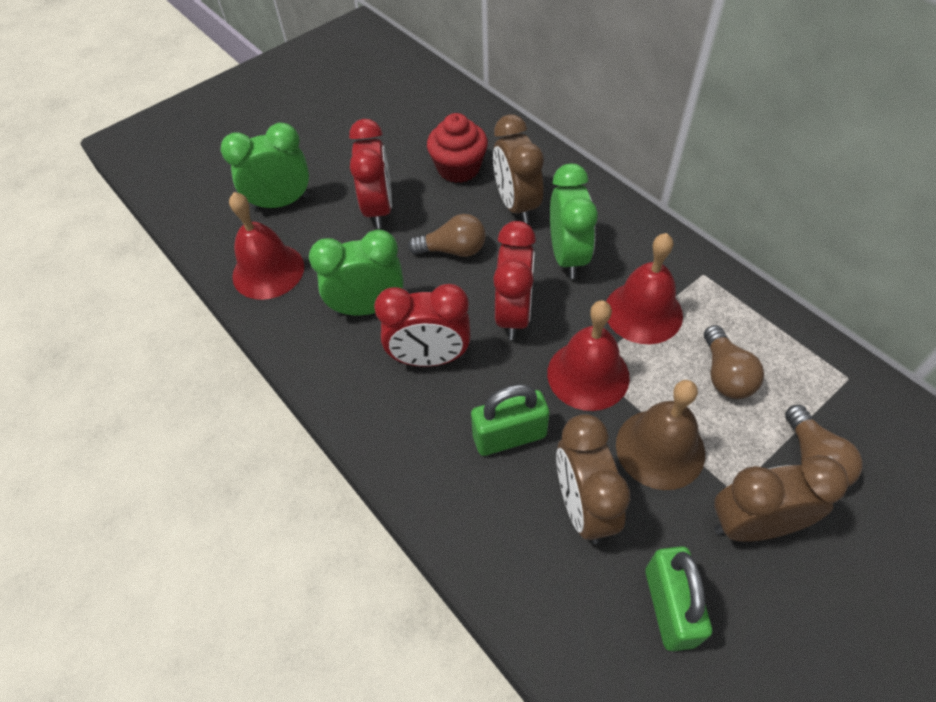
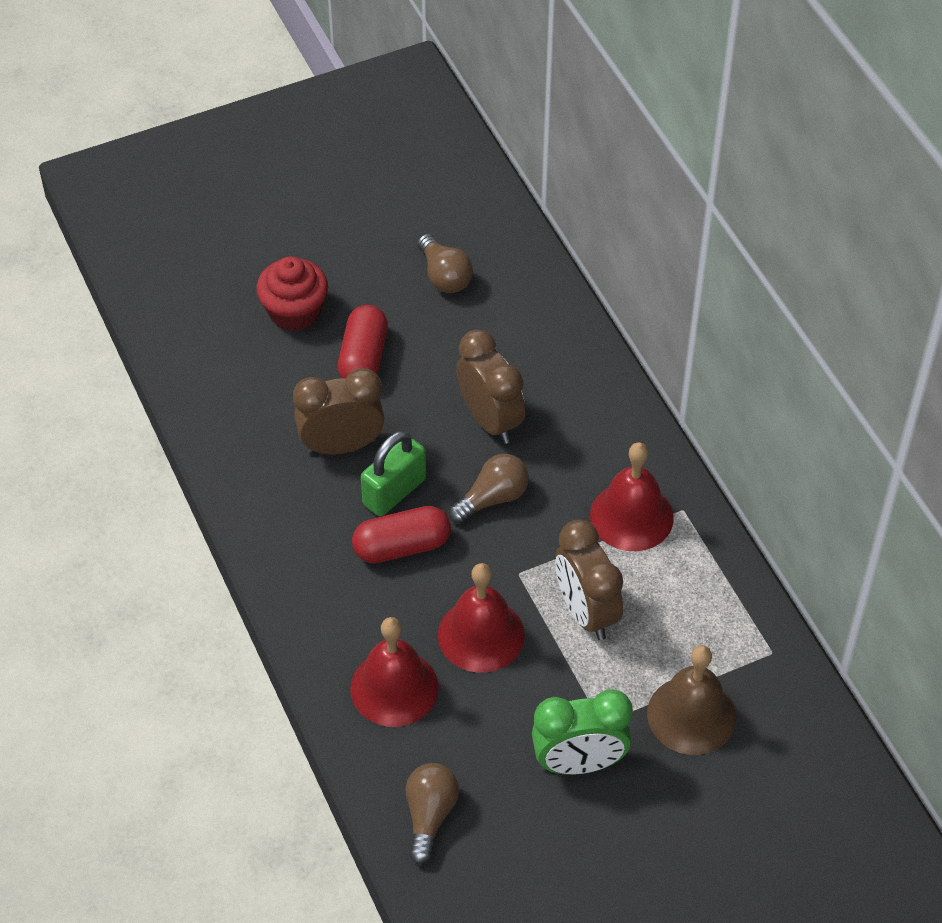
green clock: 3 -> 1
green padlock: 2 -> 1
red capsule: 0 -> 2
red clock: 3 -> 0

